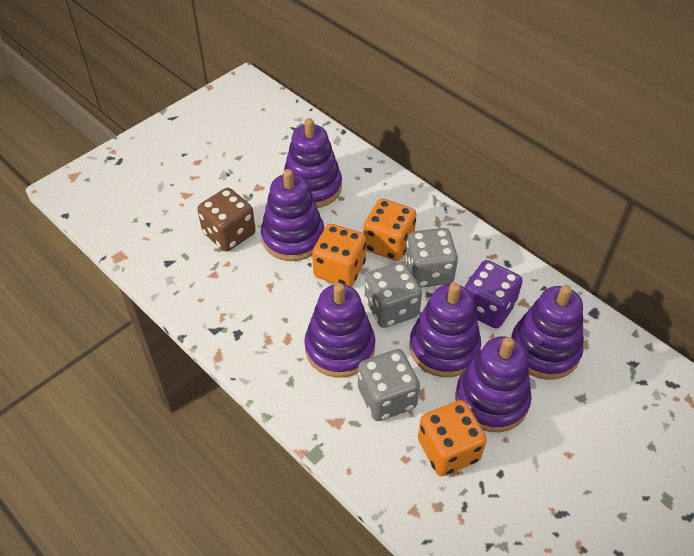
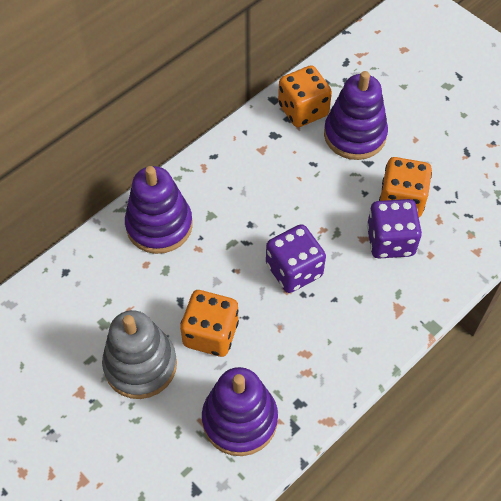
brown dice: 1 -> 0
grey dice: 3 -> 0
grey stacking toy: 0 -> 1
purple dice: 1 -> 2
purple stacking toy: 6 -> 3

